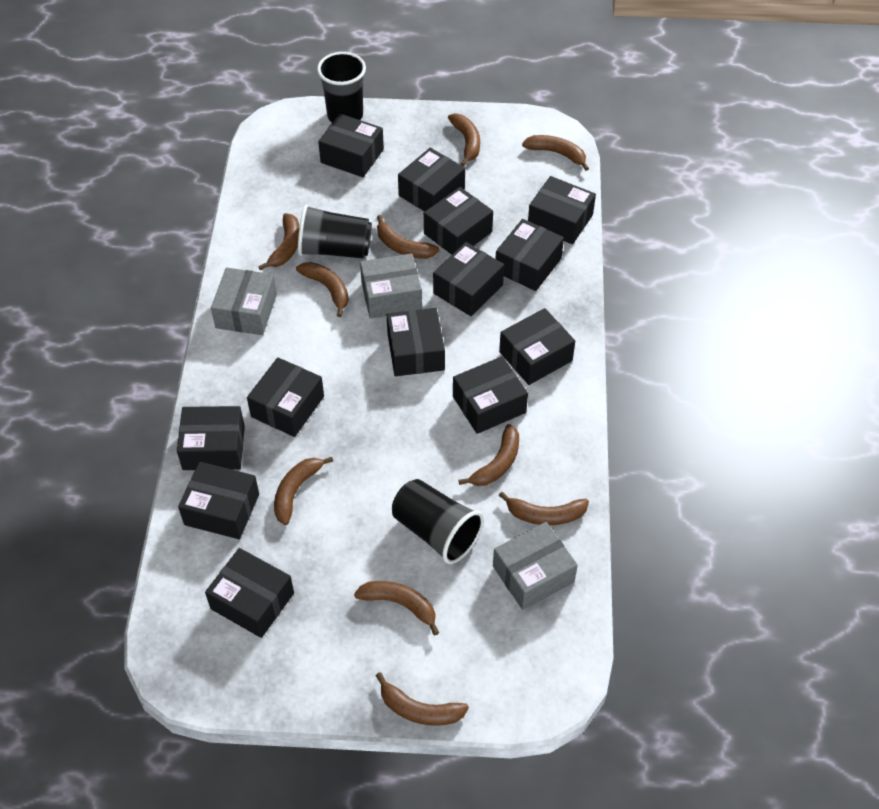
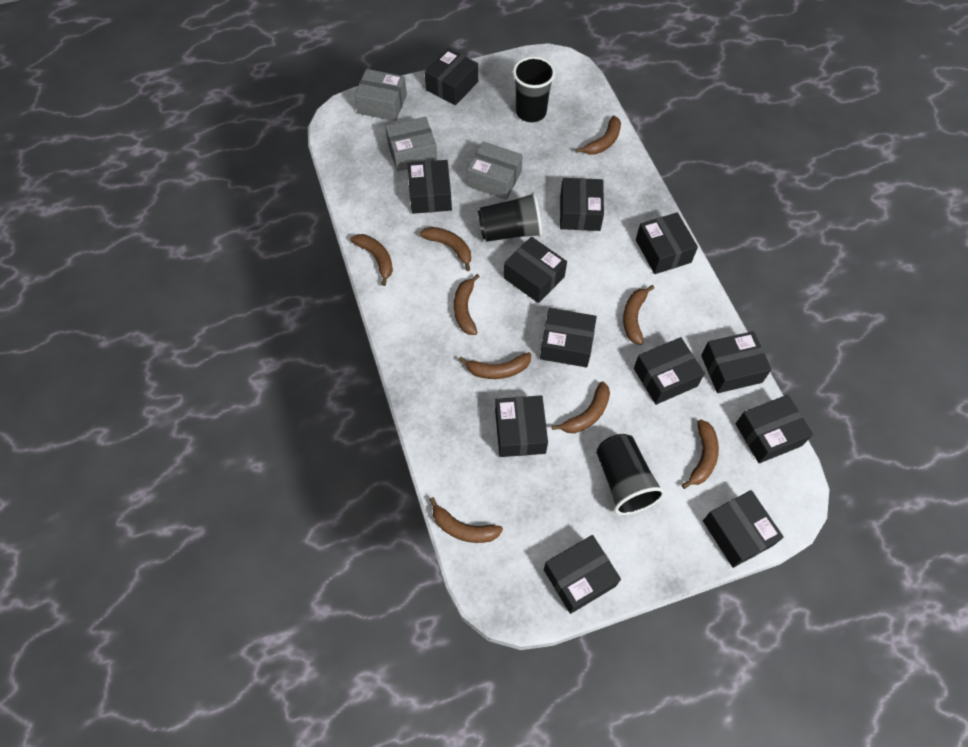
black box: 13 -> 12
brown banana: 10 -> 9

